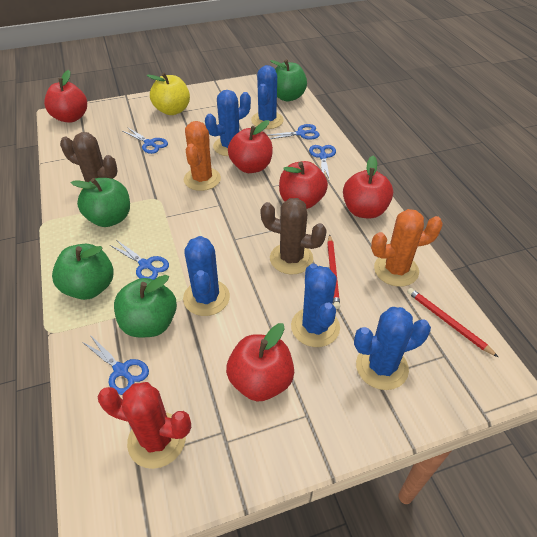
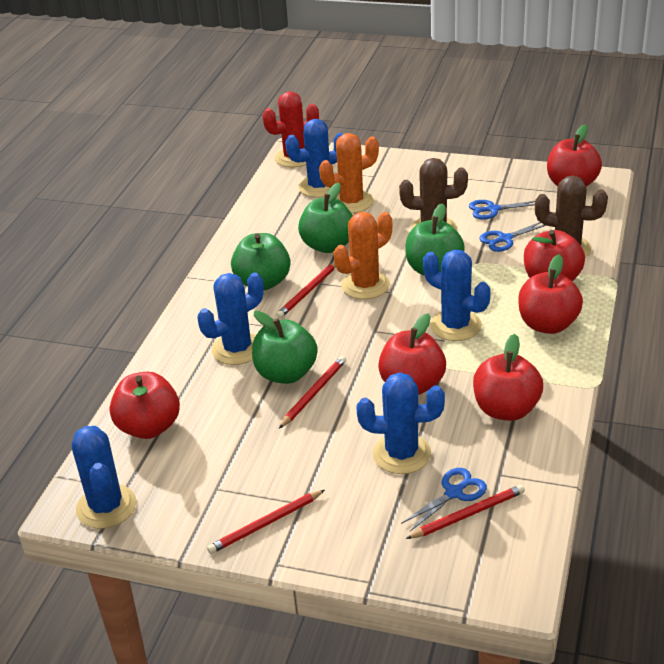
blue scissors: 5 -> 3
red apple: 5 -> 6
red pencil: 2 -> 4
yellow apple: 1 -> 0

